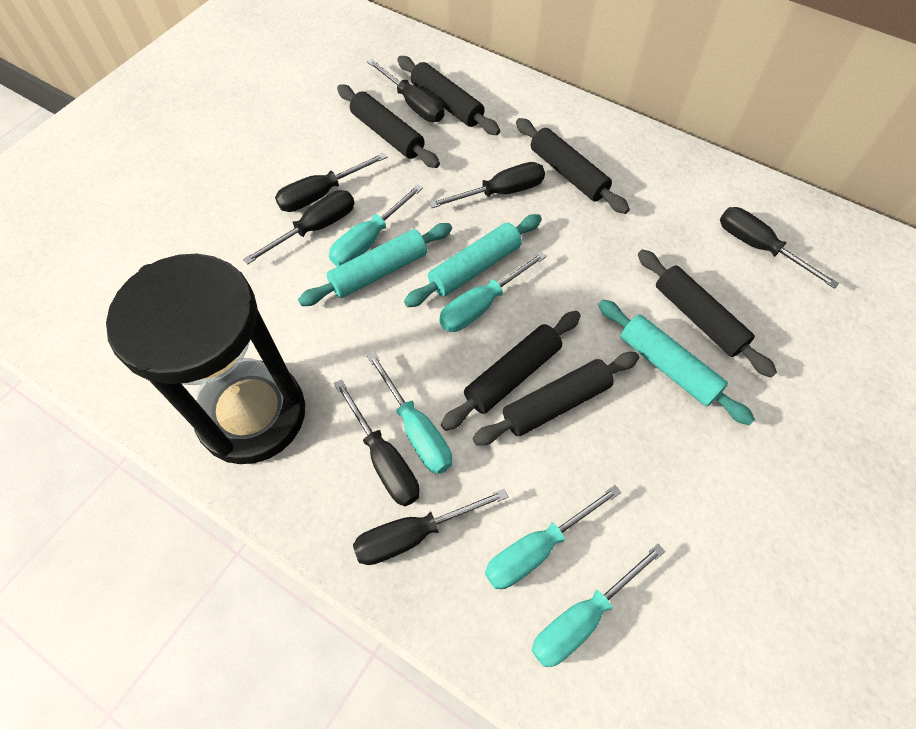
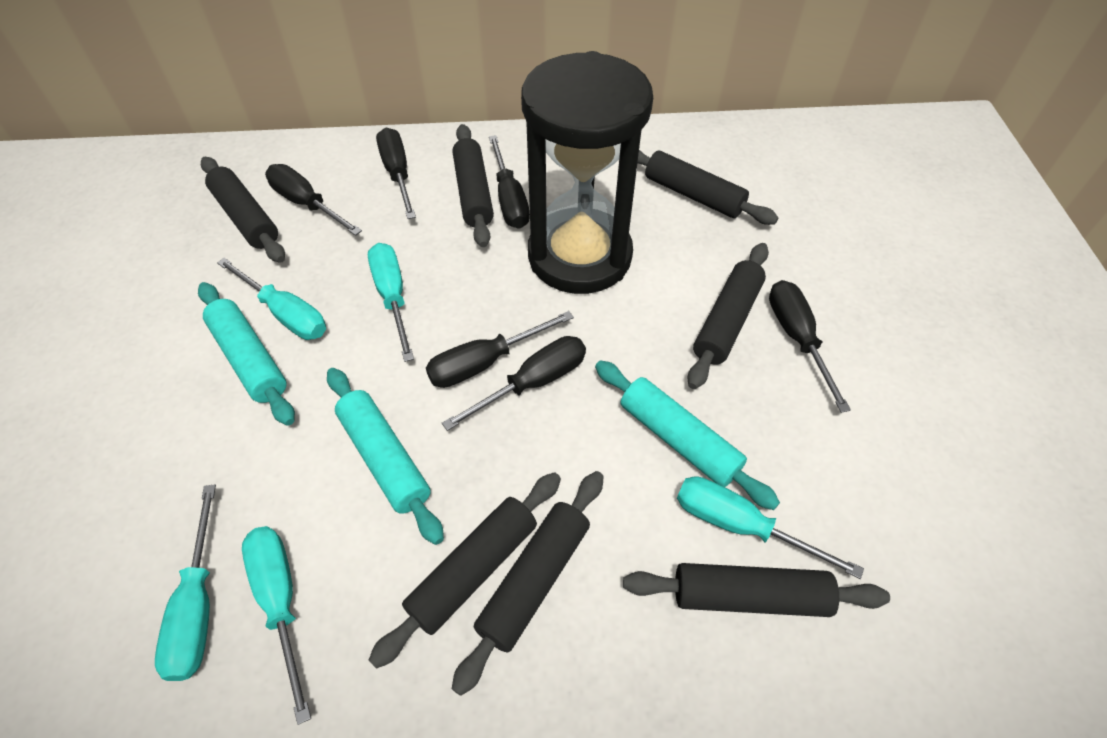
black rolling pin: 6 -> 7
black screwdriver: 7 -> 6

